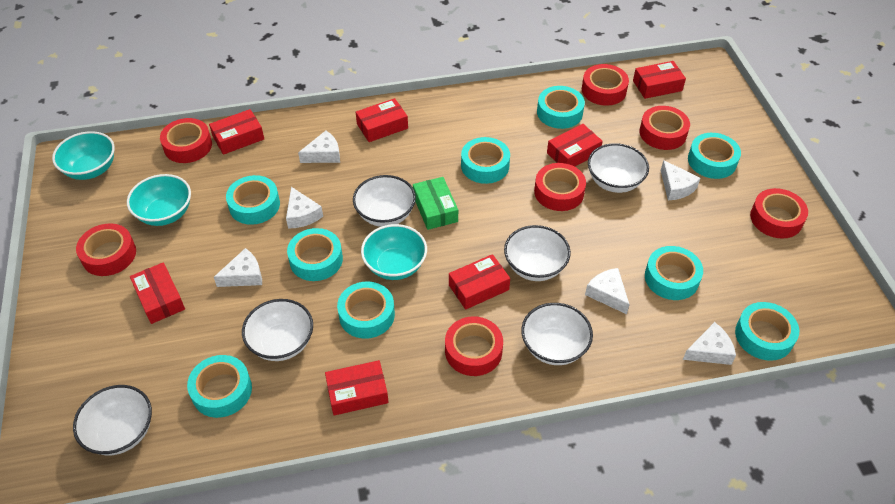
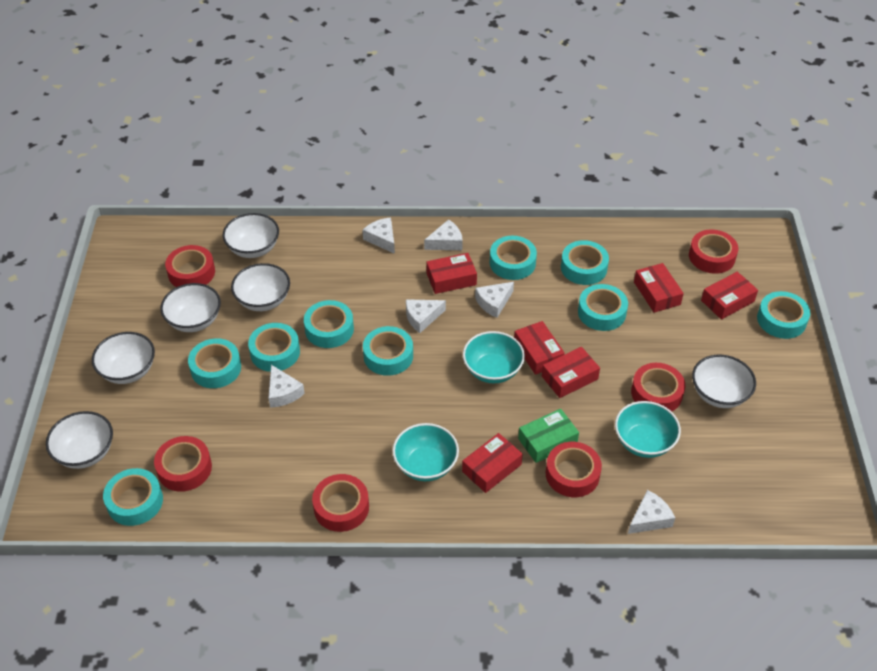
red box: 7 -> 6
red tape: 7 -> 6

